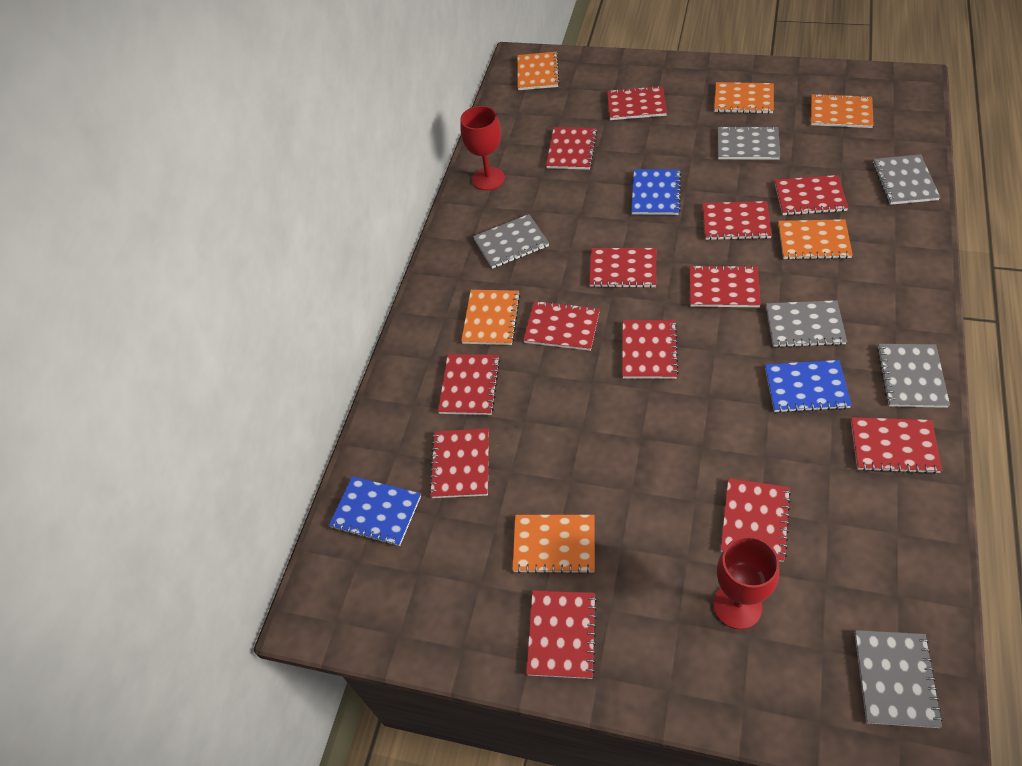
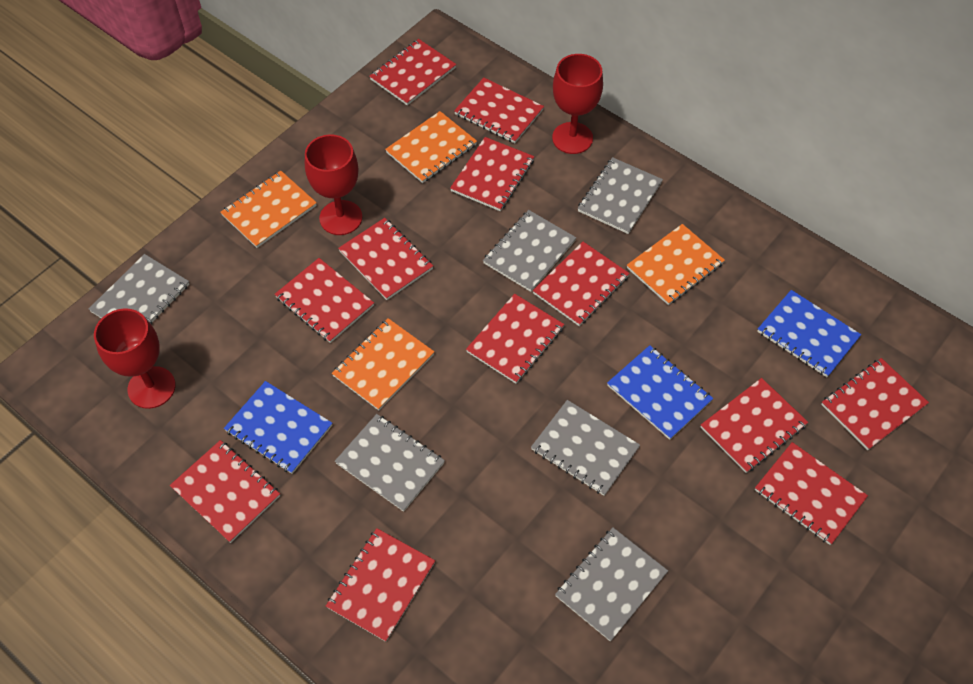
orange notebook: 6 -> 4
red goblet: 2 -> 3
red notebook: 13 -> 12

